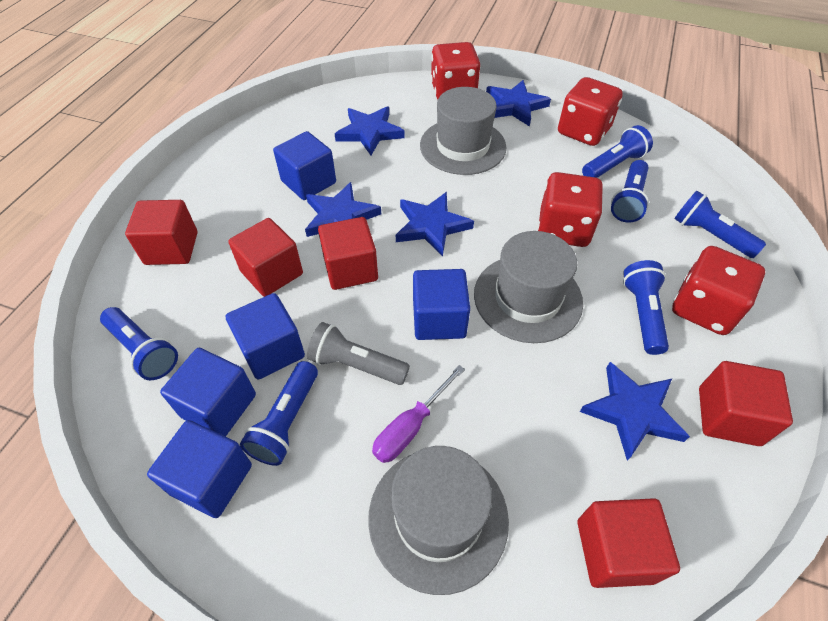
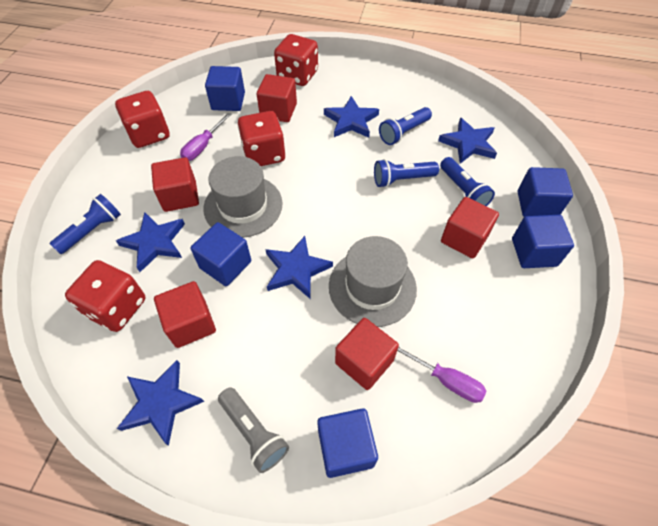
blue flashlight: 6 -> 4
grey hat: 3 -> 2
purple screwdriver: 1 -> 2

